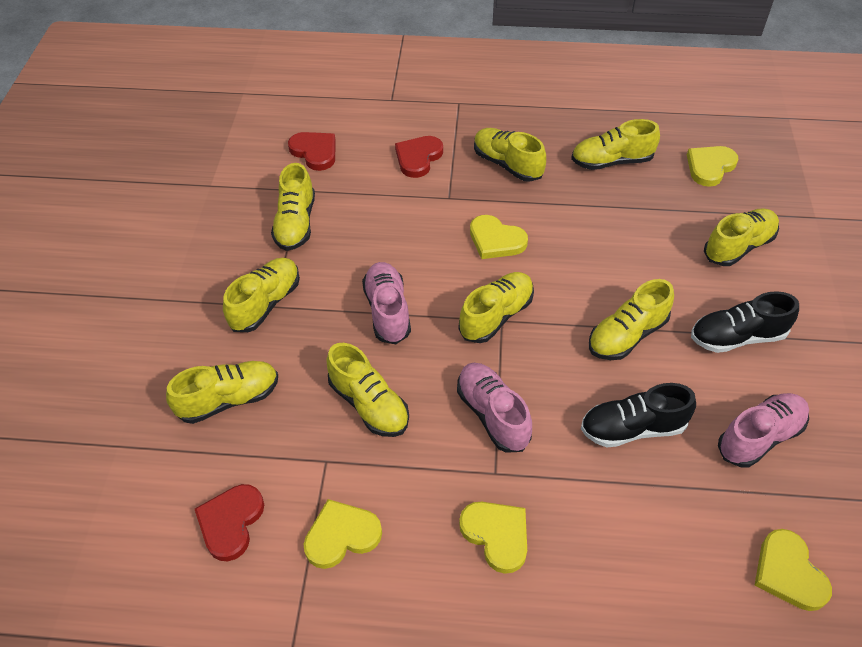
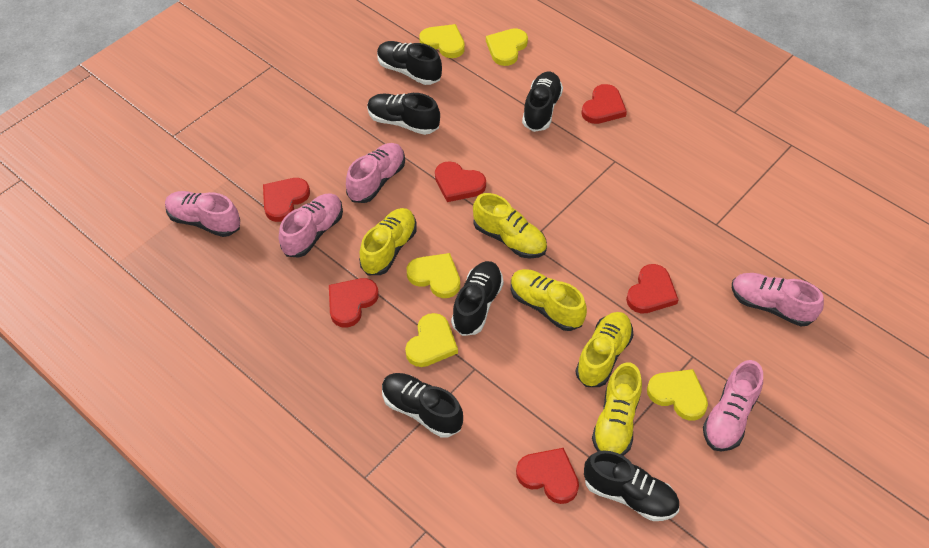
black shoe: 2 -> 6
pink shoe: 3 -> 5
red heart: 3 -> 6
yellow shoe: 9 -> 5

